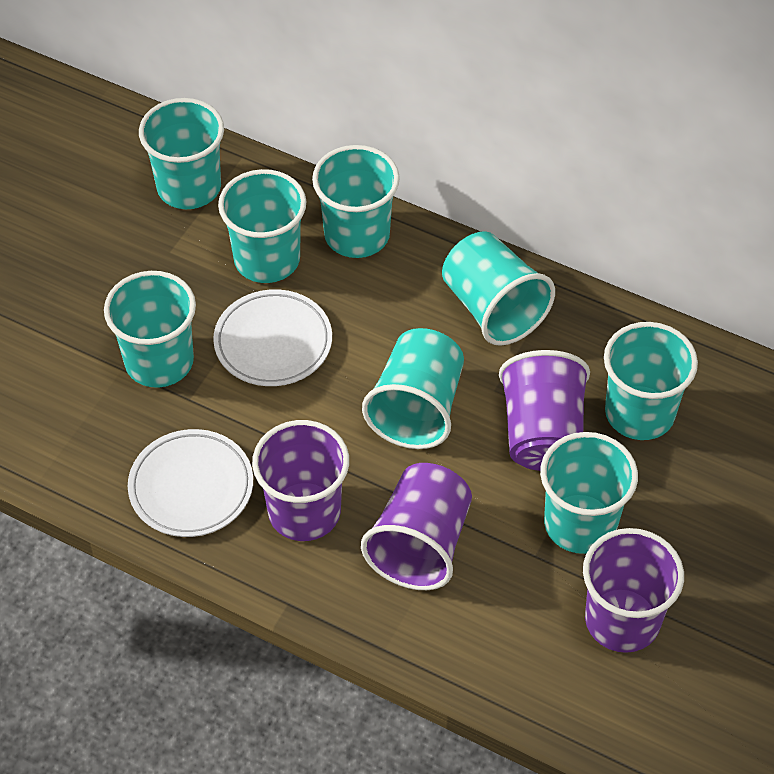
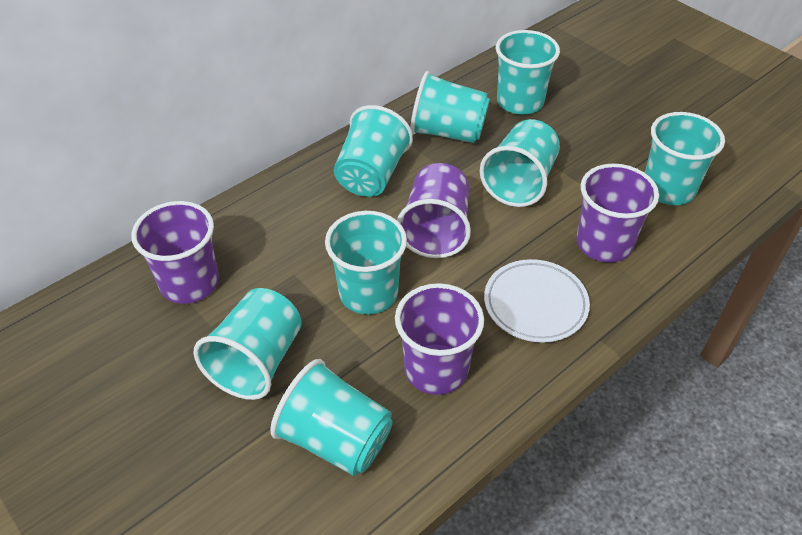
white plate: 2 -> 1

